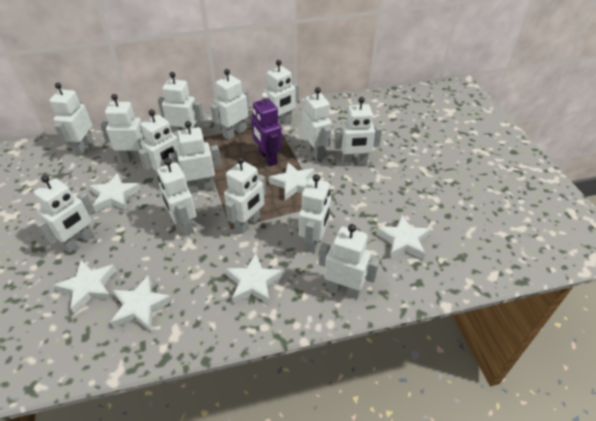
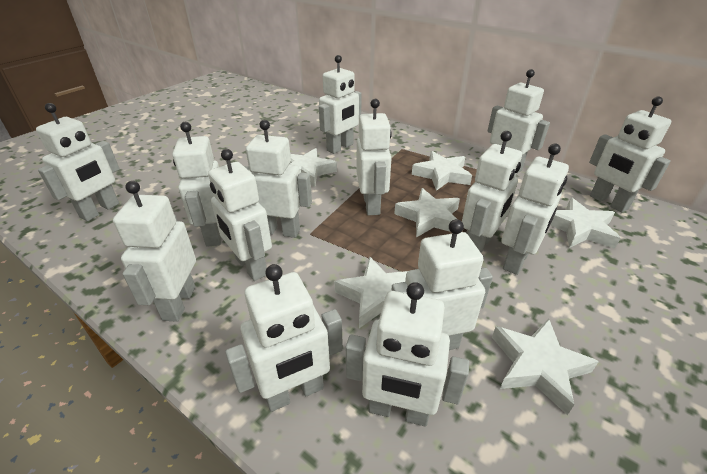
purple robot: 1 -> 0

